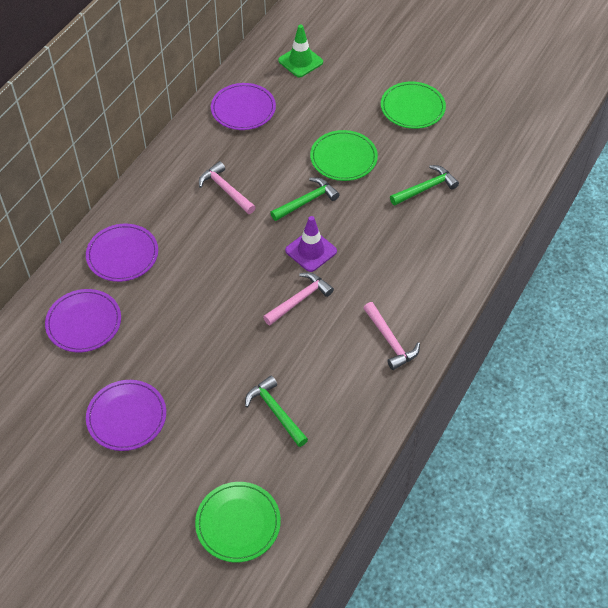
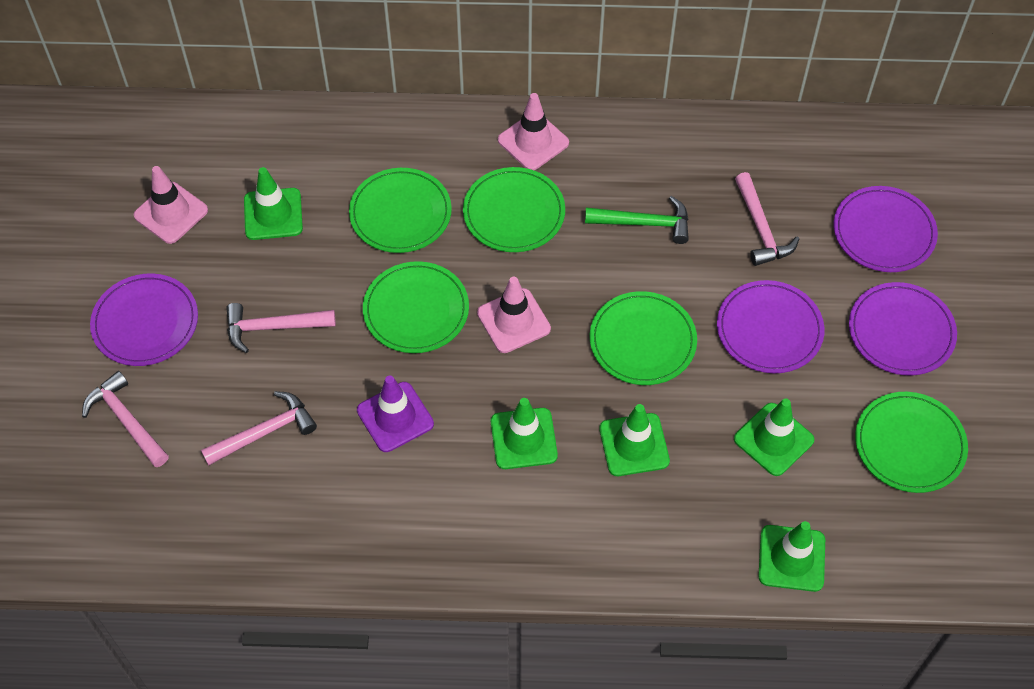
green hammer: 3 -> 1
green plate: 3 -> 5
green traffic cone: 1 -> 5
pink hammer: 3 -> 4
pink traffic cone: 0 -> 3

